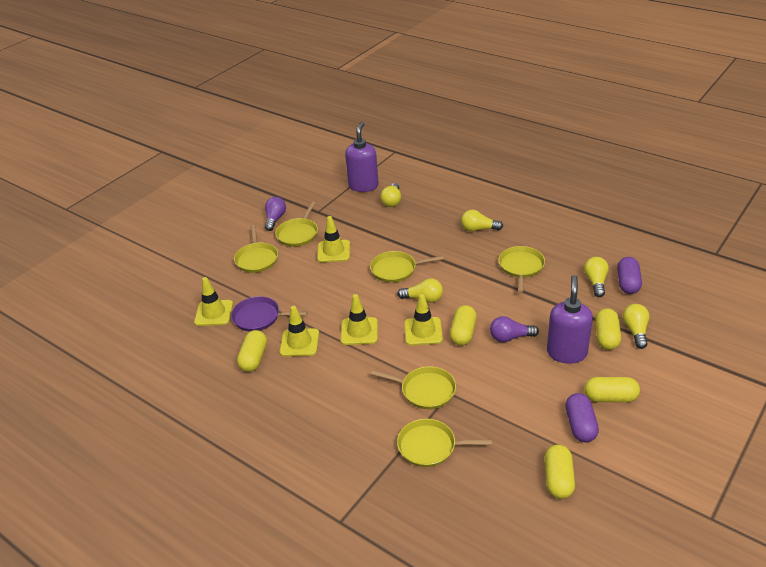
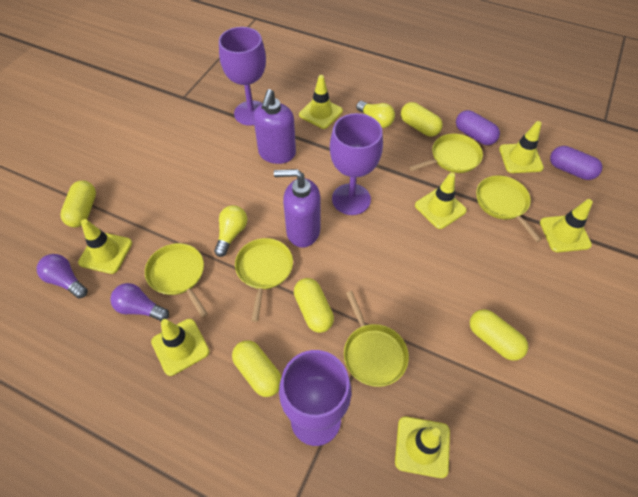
purple goblet: 0 -> 3
purple pan: 1 -> 0
yellow light bulb: 5 -> 2
yellow pan: 6 -> 5
yellow traffic cone: 5 -> 7

